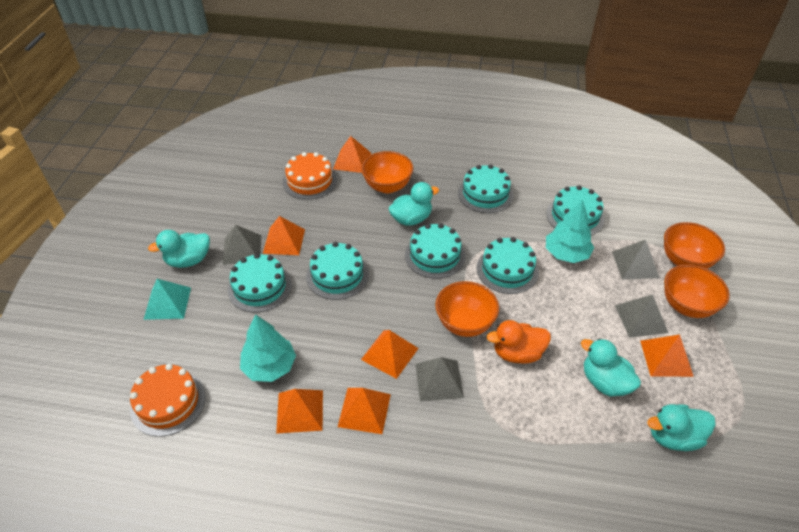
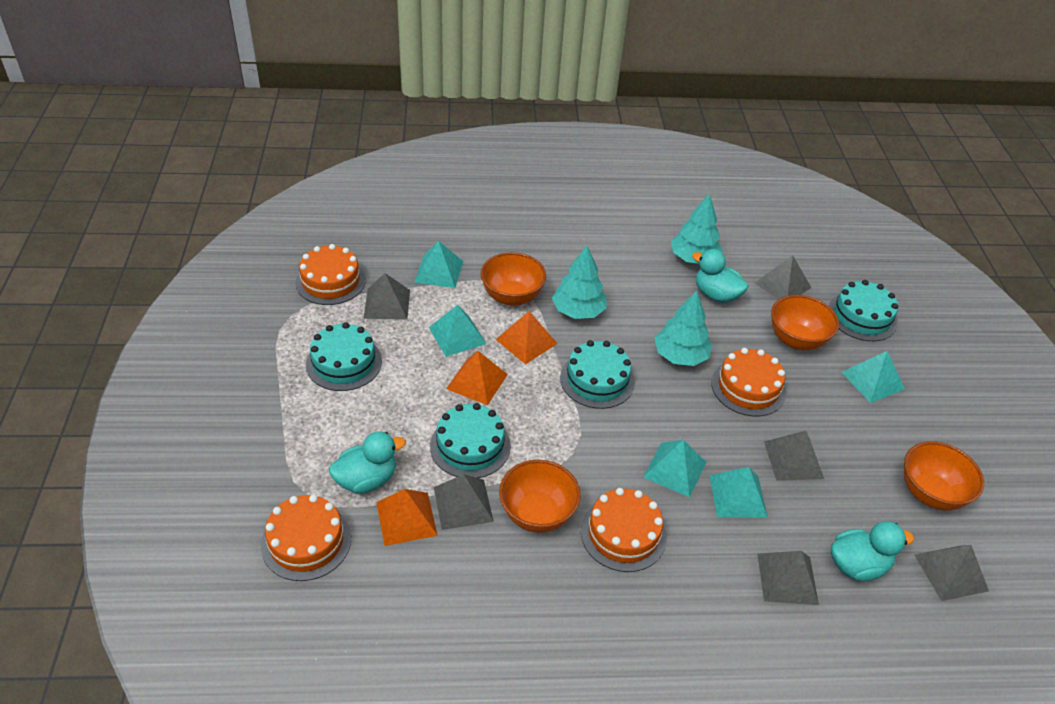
grey pyramid: 4 -> 6
orange cake: 2 -> 4
orange duck: 1 -> 0
orange pyramid: 6 -> 3
turquoise cake: 6 -> 4
turquoise duck: 4 -> 3
turquoise pyramid: 1 -> 5
turquoise tree: 2 -> 3

